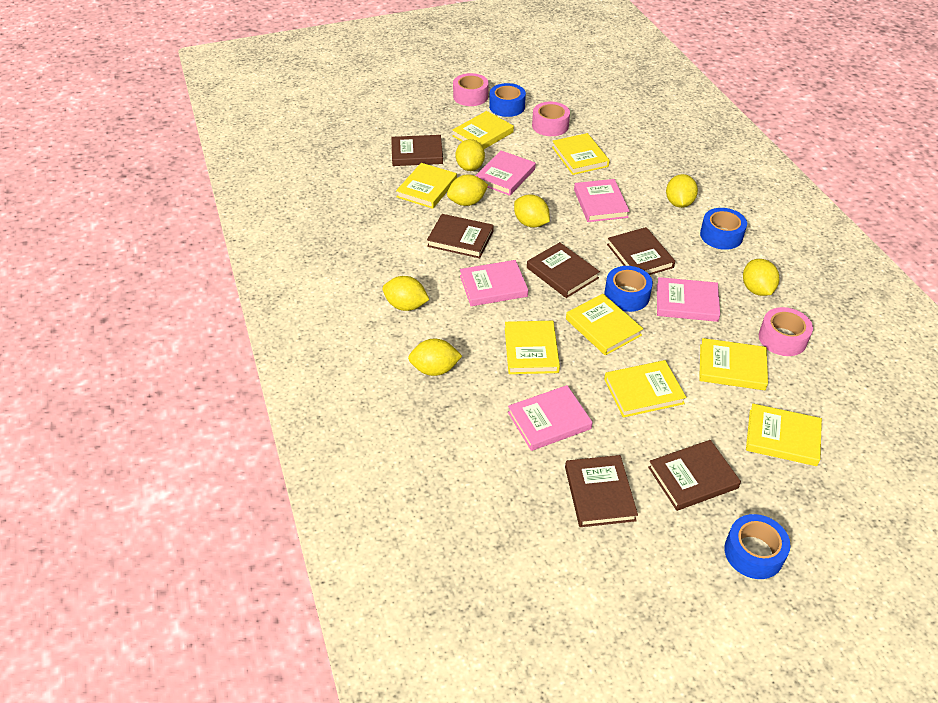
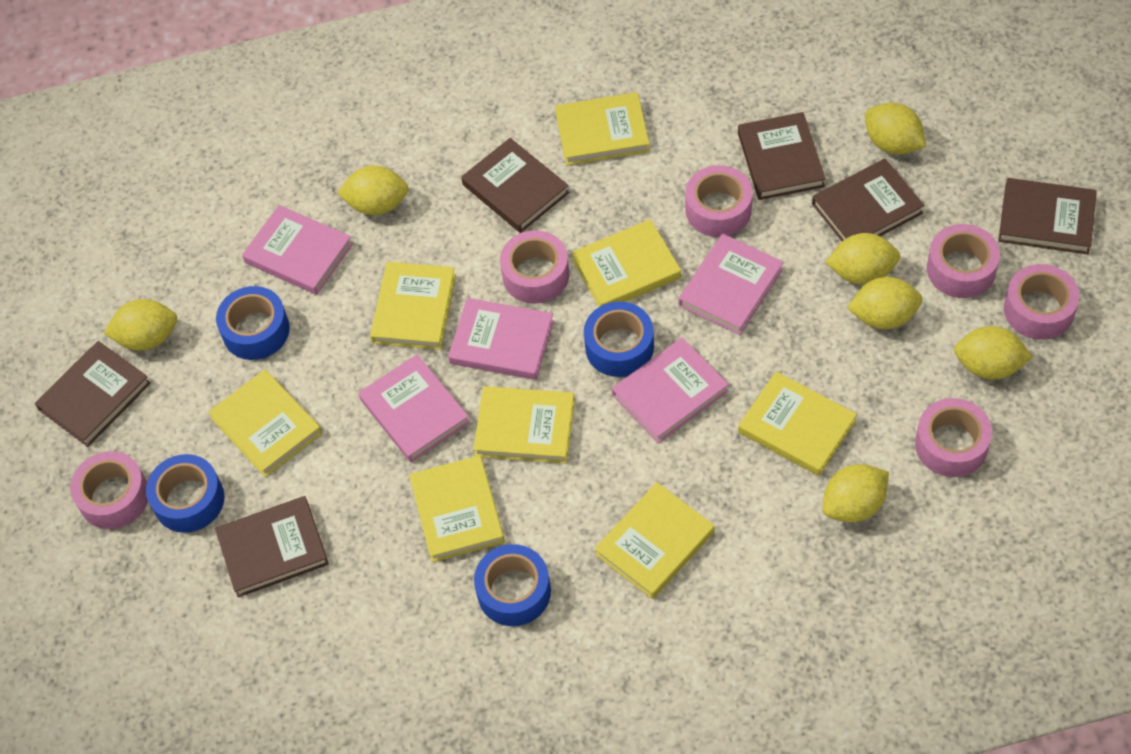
pink tape: 3 -> 6

